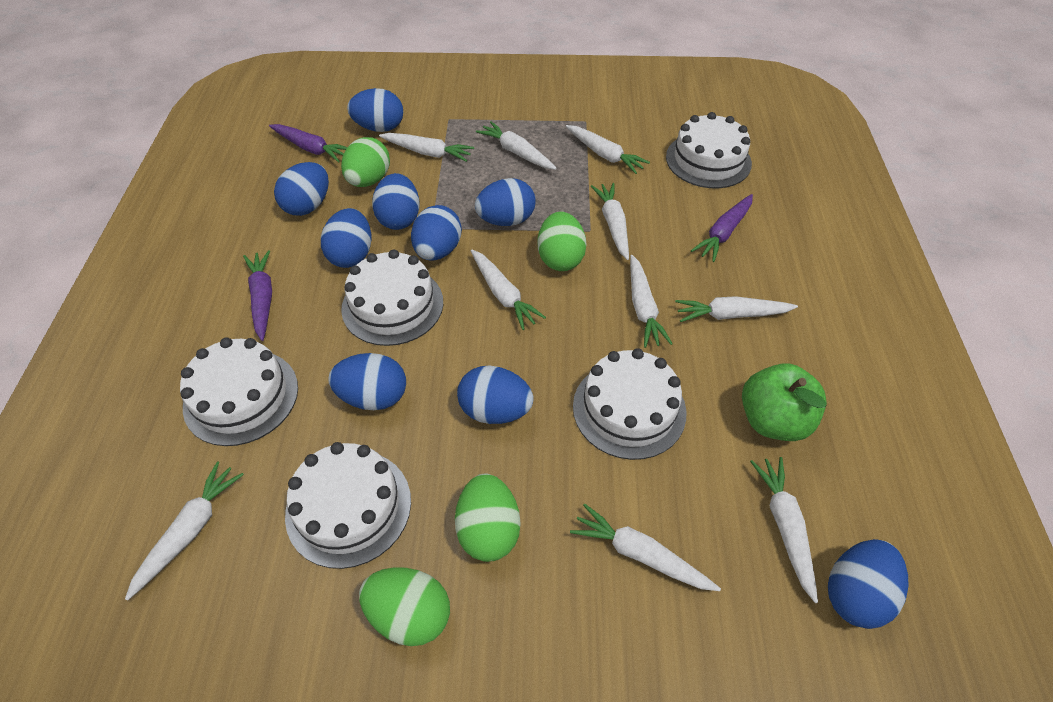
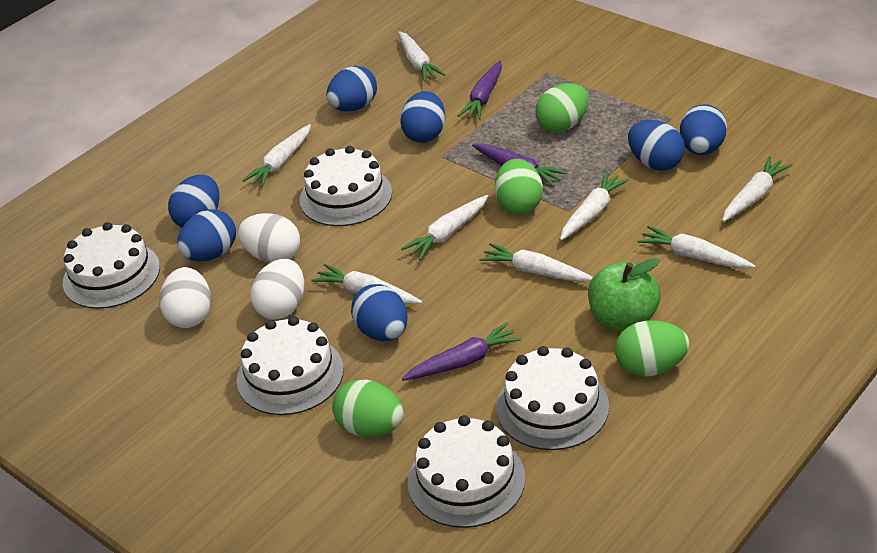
blue egg: 9 -> 7
white carrot: 10 -> 8
white egg: 0 -> 3

